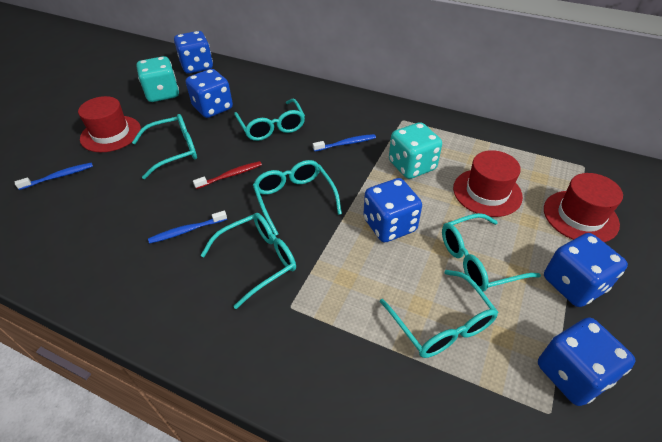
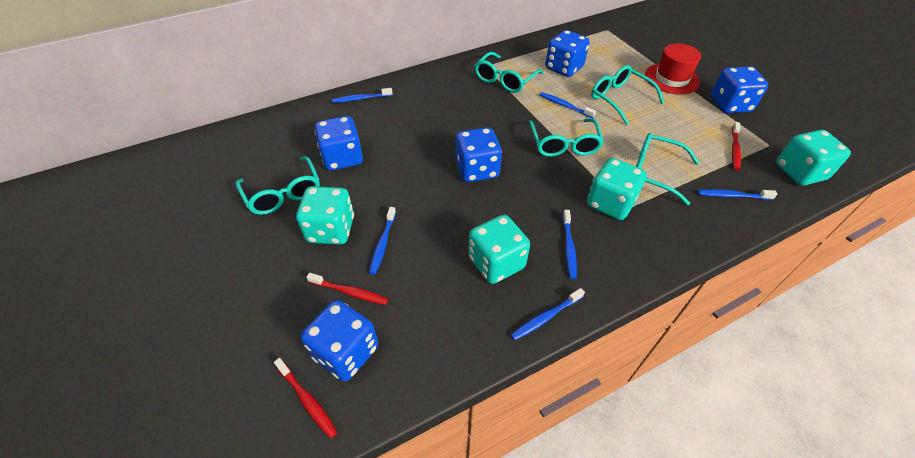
blue toothbrush: 3 -> 6
red hat: 3 -> 1
red toothbrush: 1 -> 3
turquoise dice: 2 -> 4
turquoise glasses: 6 -> 5

